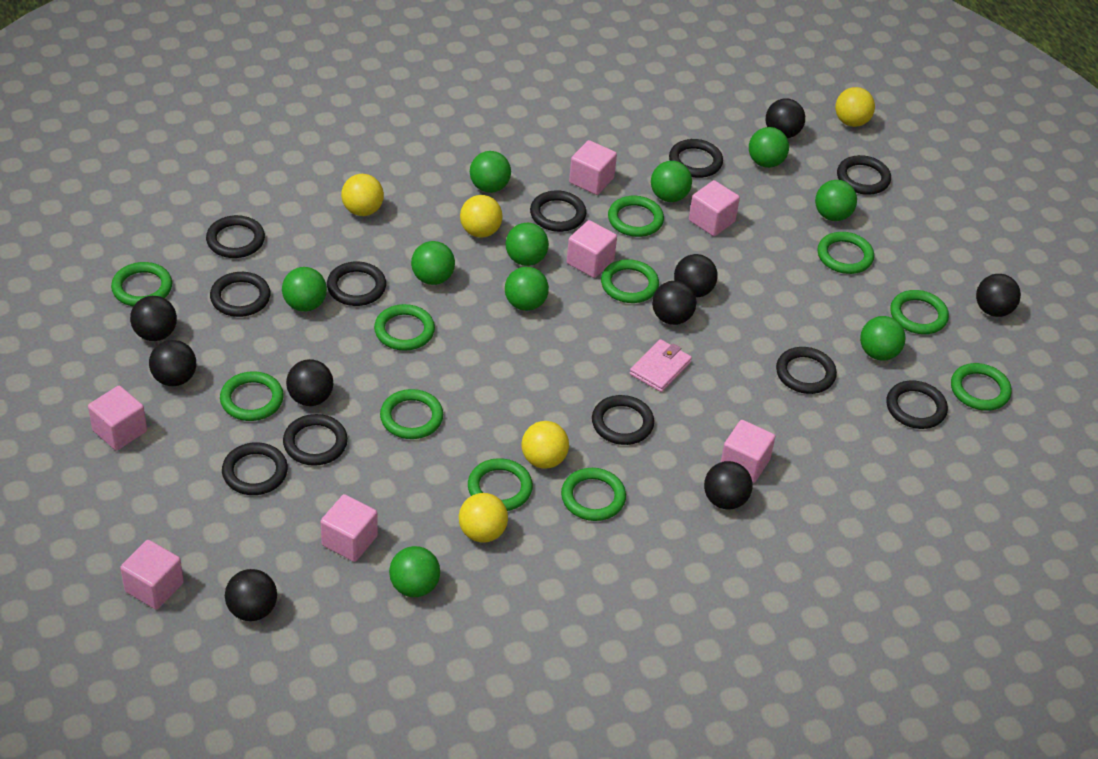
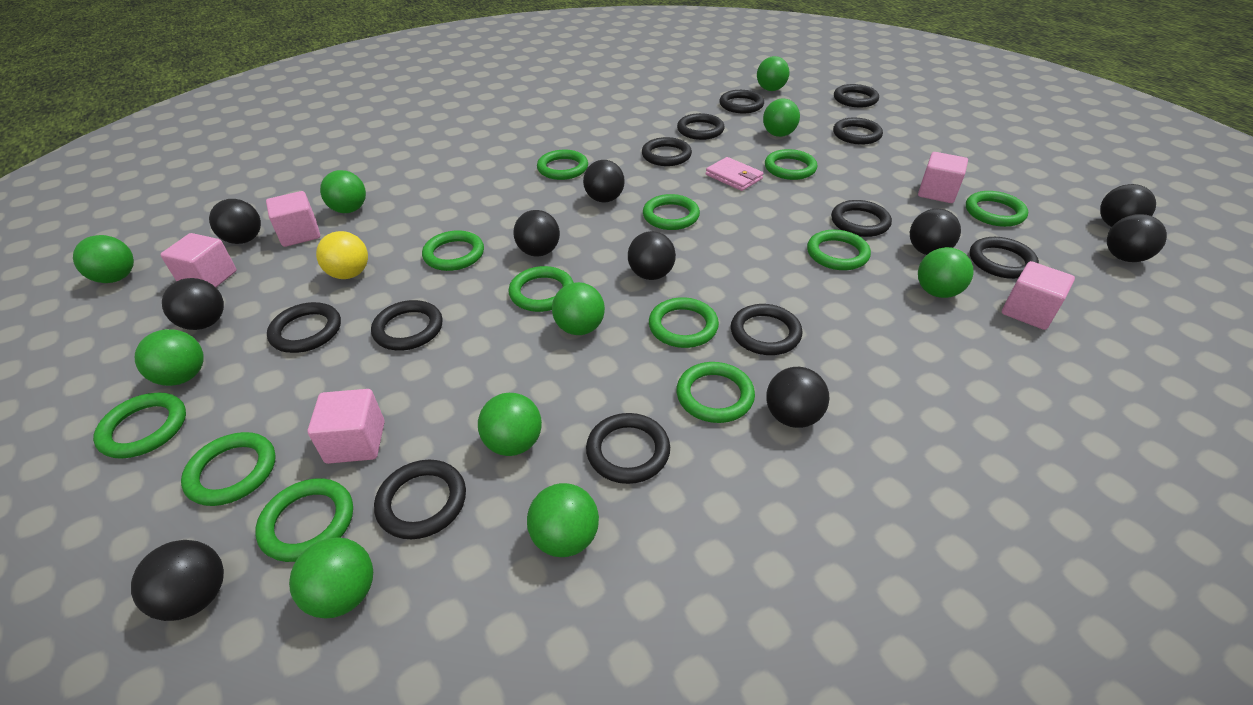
black ball: 9 -> 10
black ring: 11 -> 12
green ring: 11 -> 12
pink cube: 7 -> 5
yellow ball: 5 -> 1

